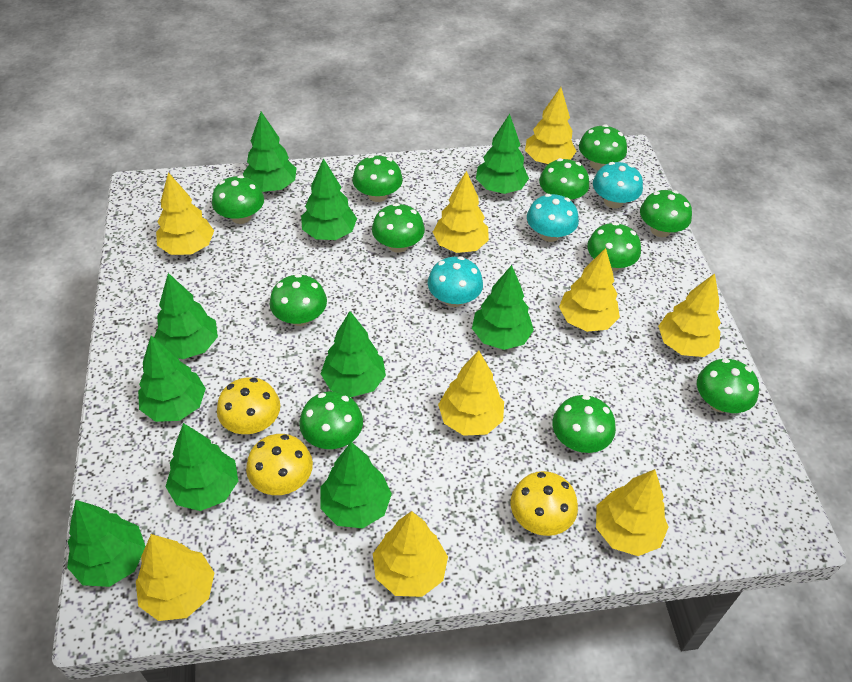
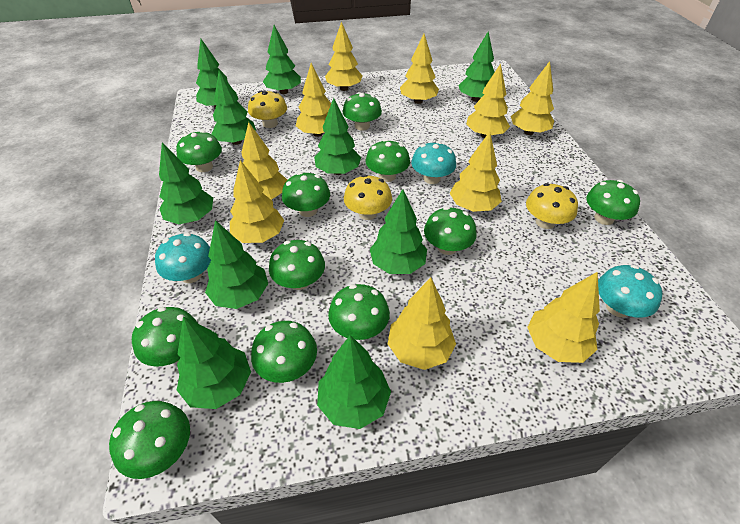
yellow tree: 9 -> 10

